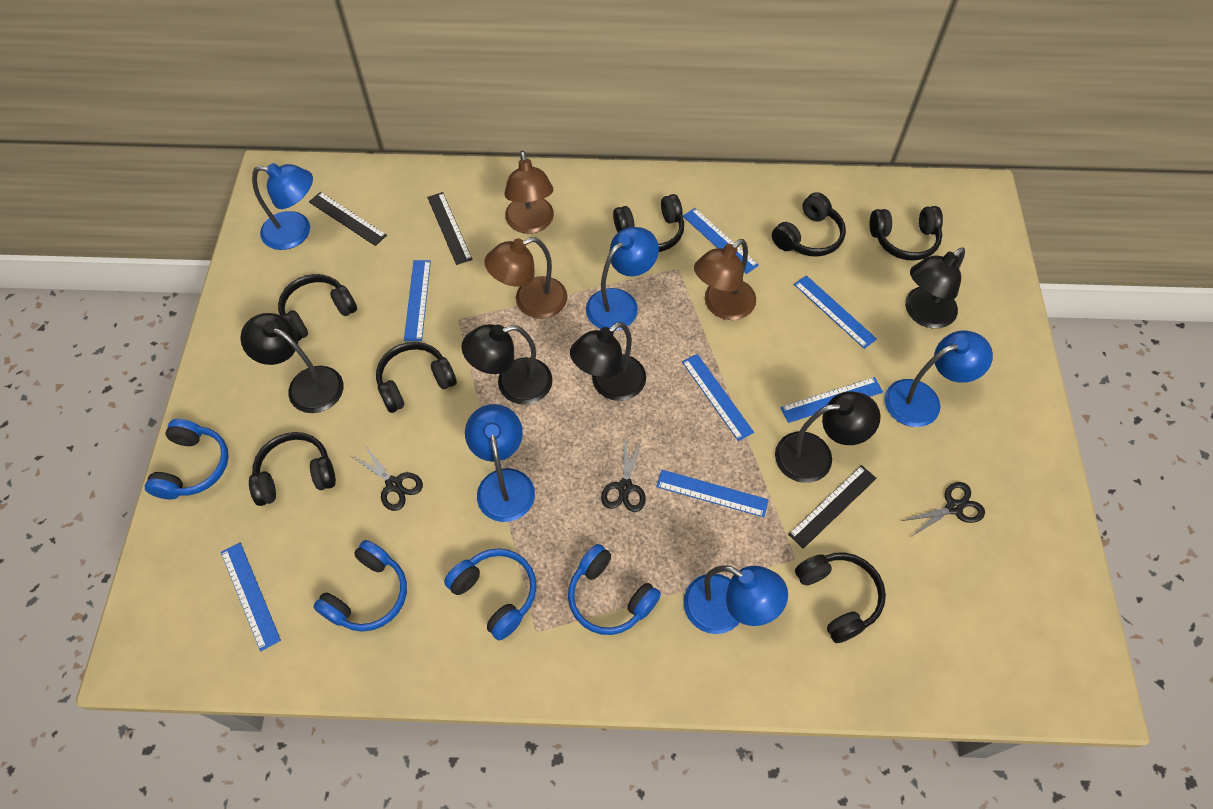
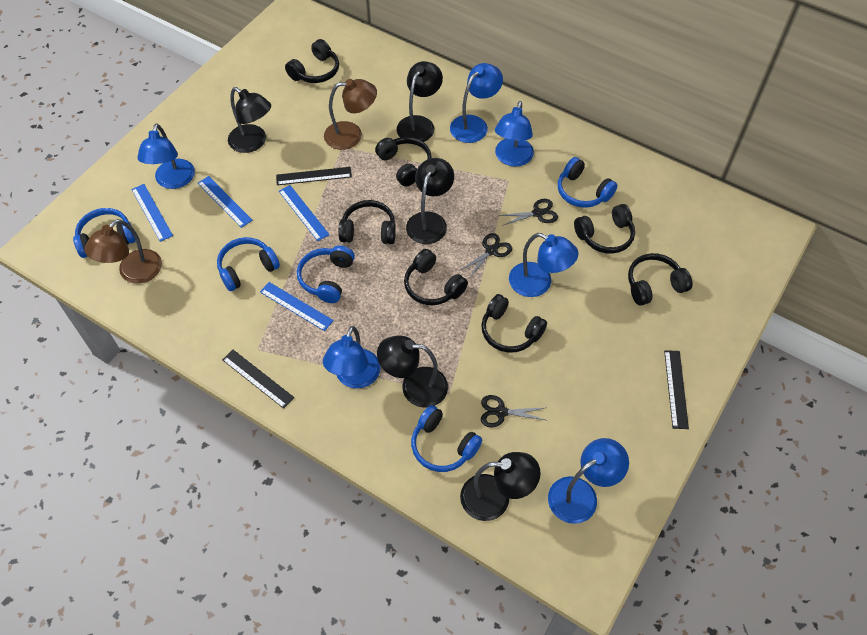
blue headphones: 4 -> 5
blue lamp: 5 -> 6
blue ruler: 7 -> 4
brown lamp: 3 -> 2

